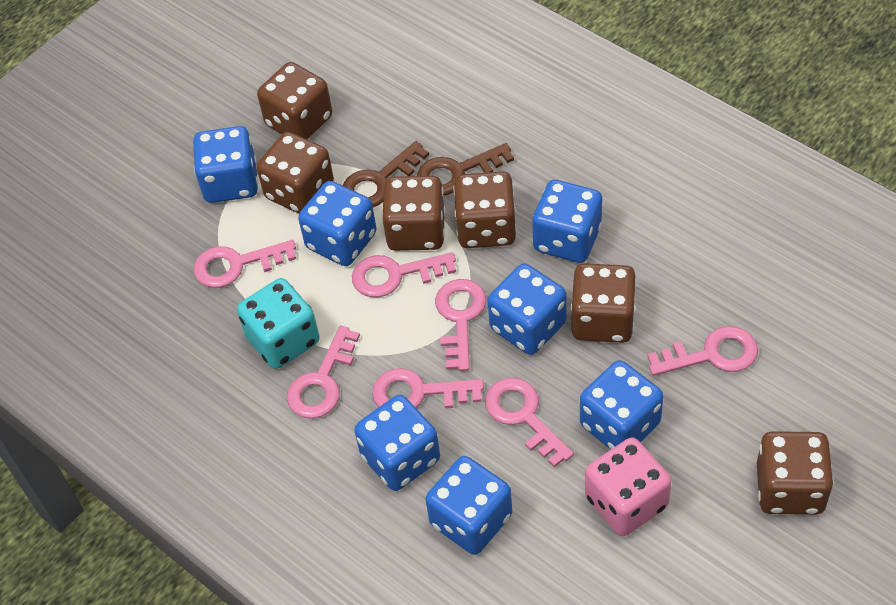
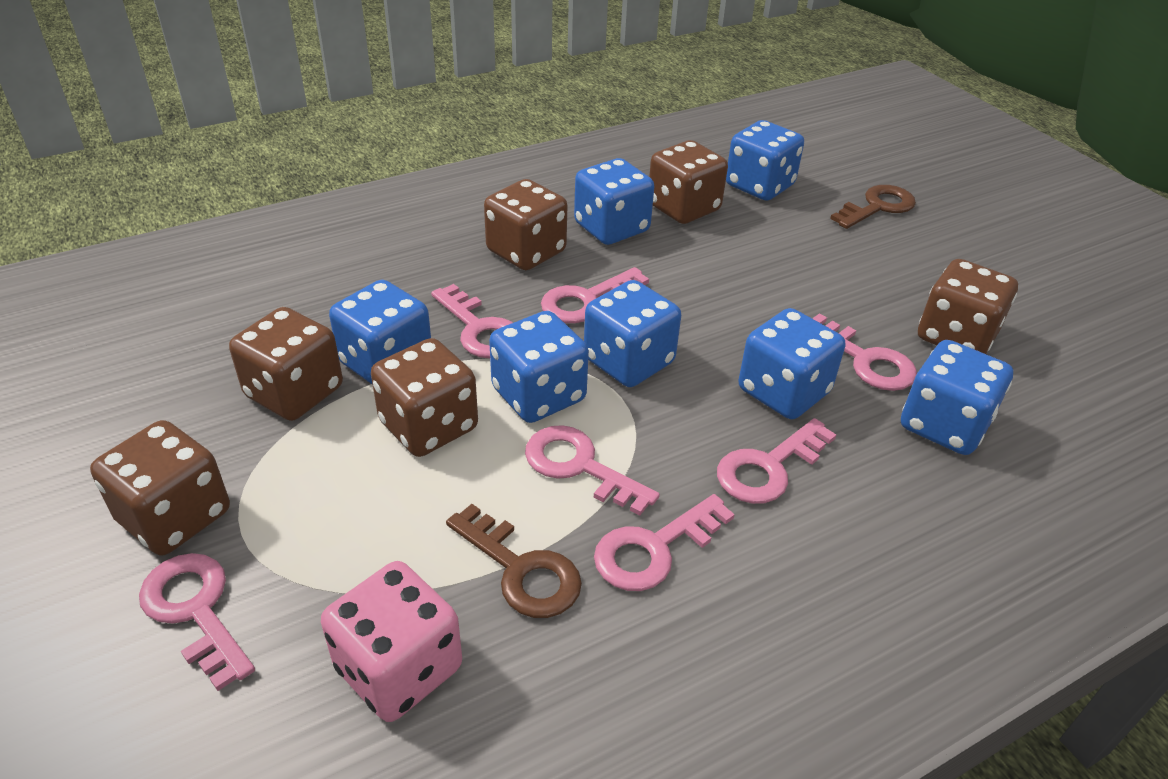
turquoise dice: 1 -> 0

